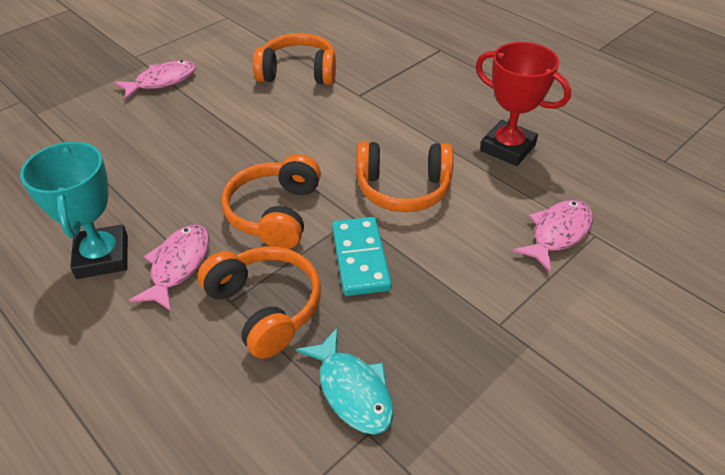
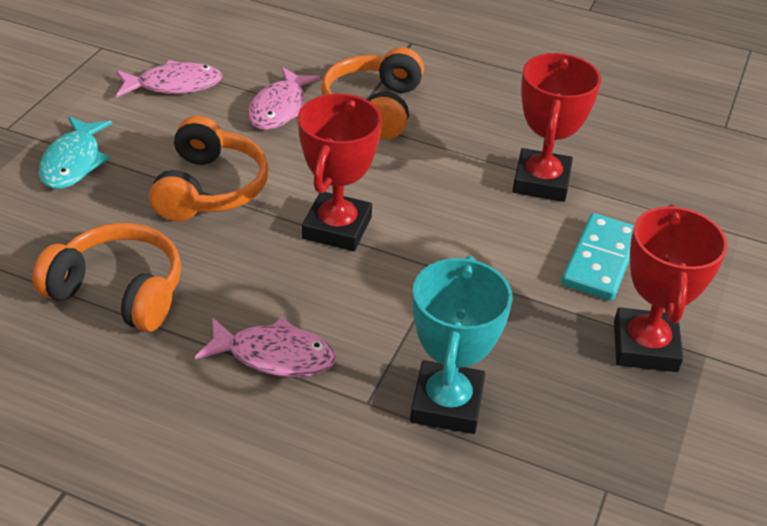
orange headphones: 4 -> 3
red trophy: 1 -> 3

